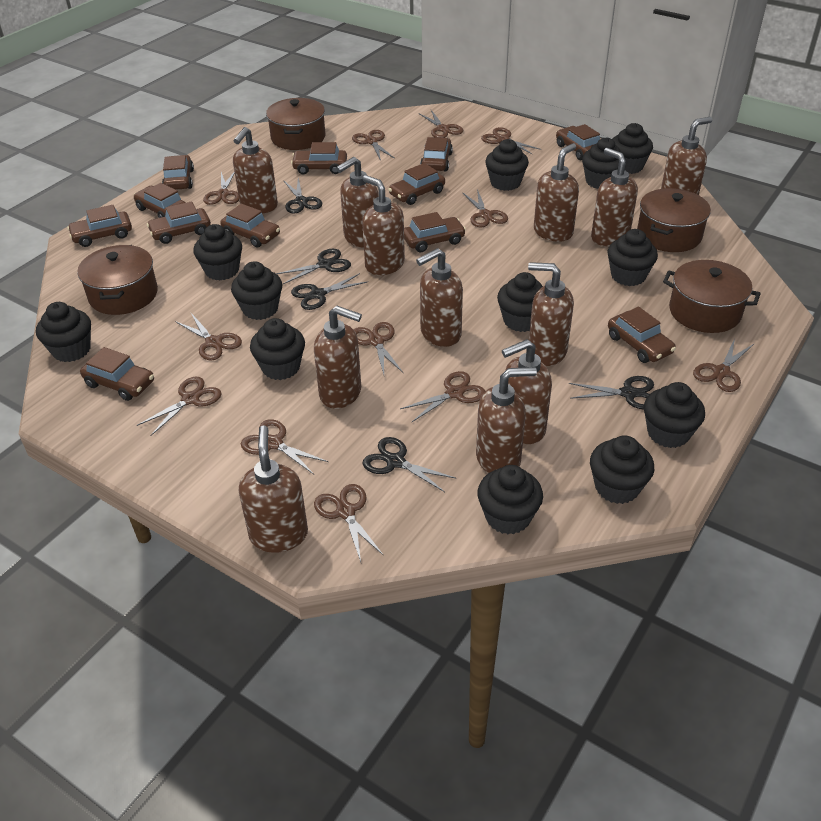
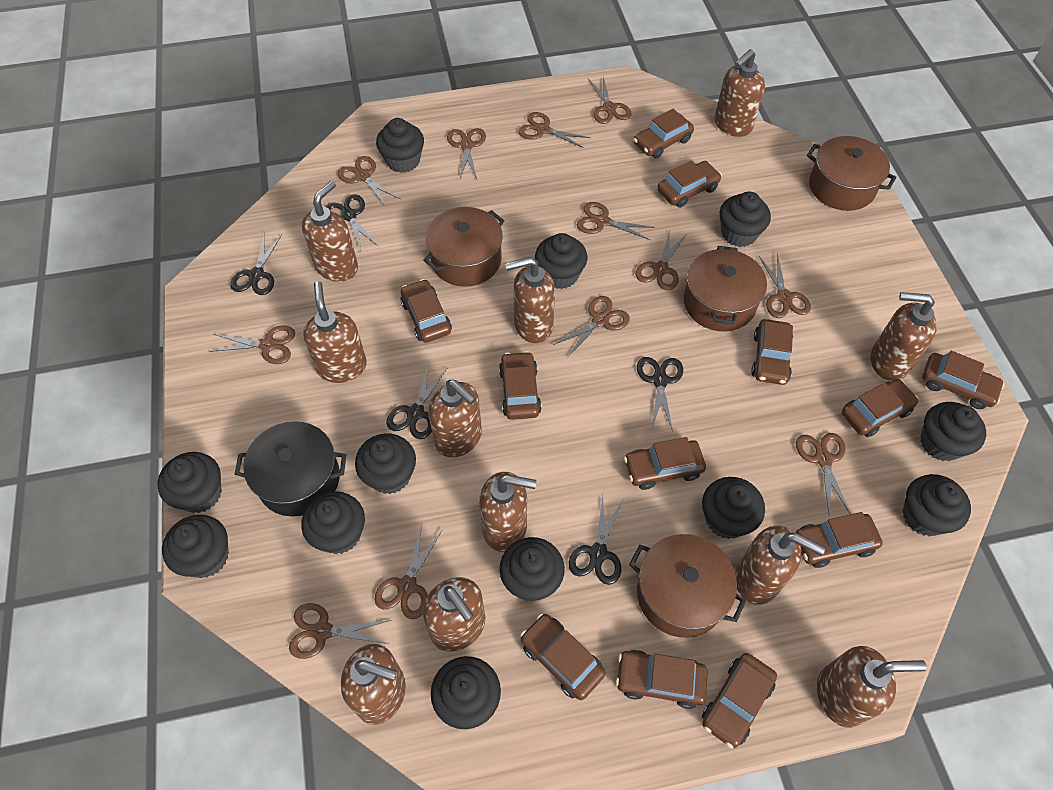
black pot: 0 -> 1
brown soap dispenser: 12 -> 11

